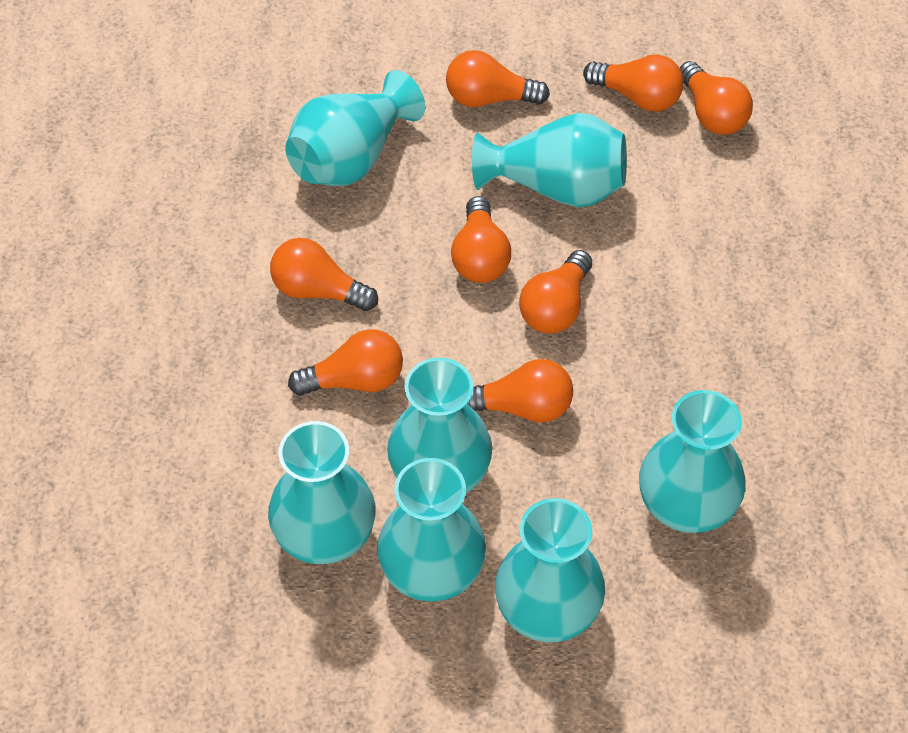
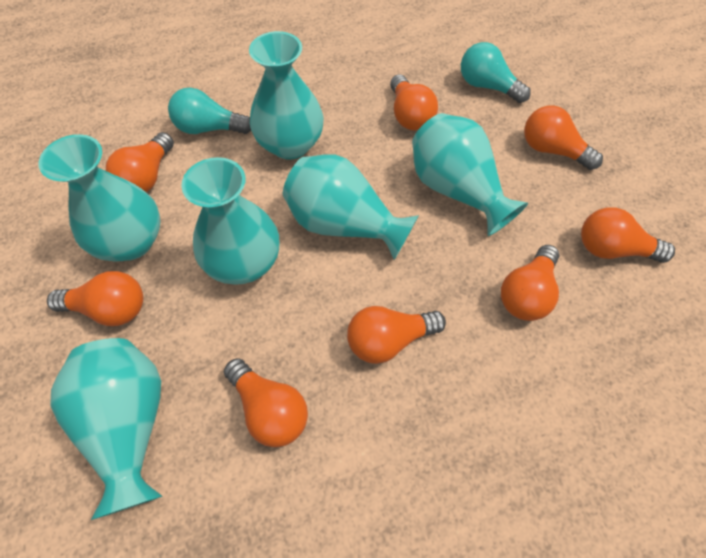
turquoise light bulb: 0 -> 2
turquoise vase: 7 -> 6

